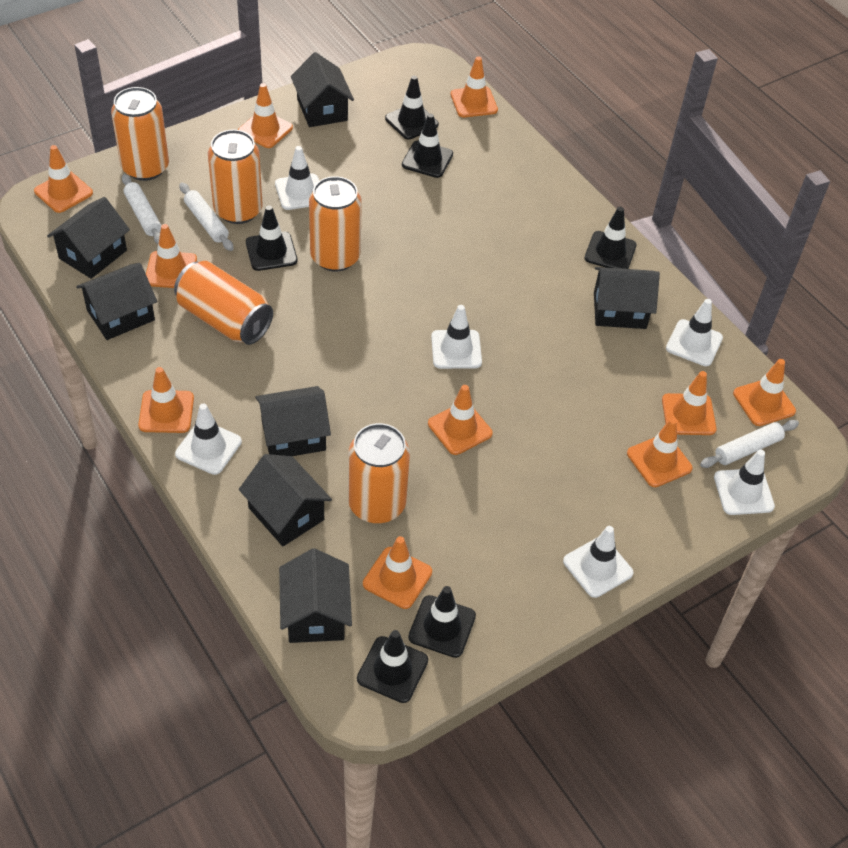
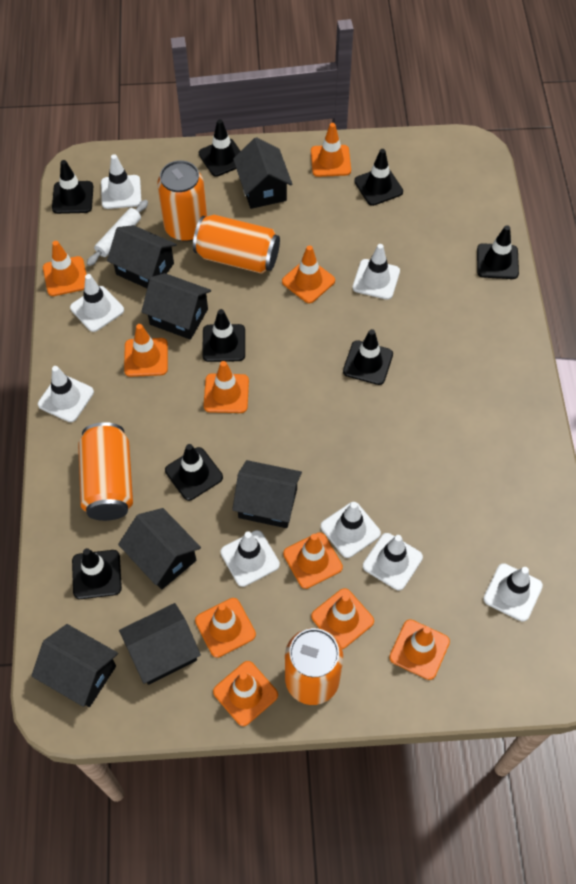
black traffic cone: 6 -> 8
orange can: 5 -> 4
white rolling pin: 3 -> 1
white traffic cone: 6 -> 8

